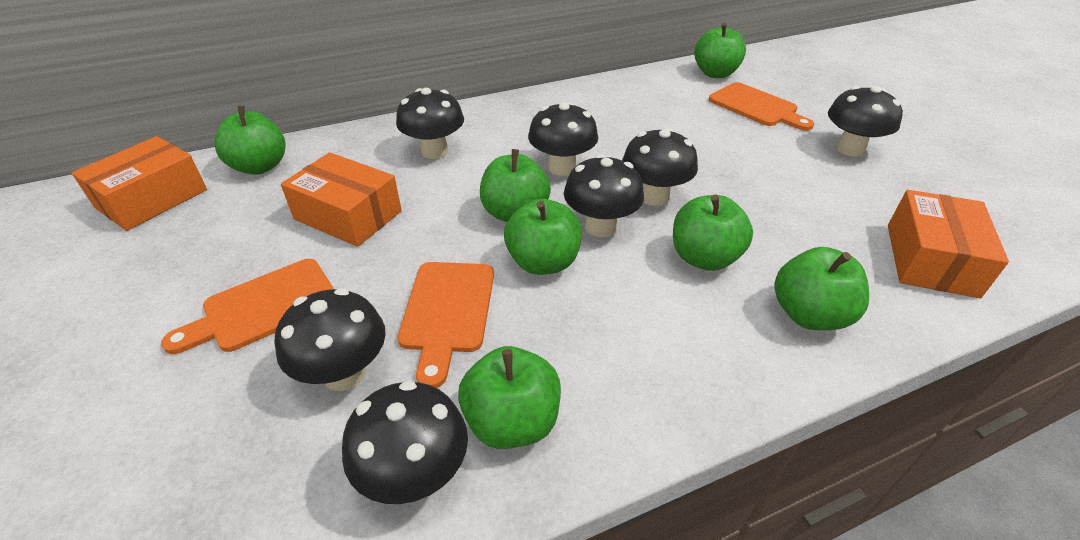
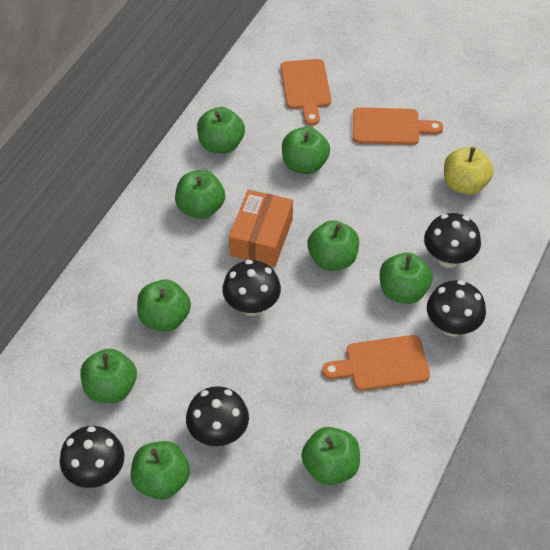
black mushroom: 7 -> 5
green apple: 7 -> 9
orange box: 3 -> 1
yellow apple: 0 -> 1

